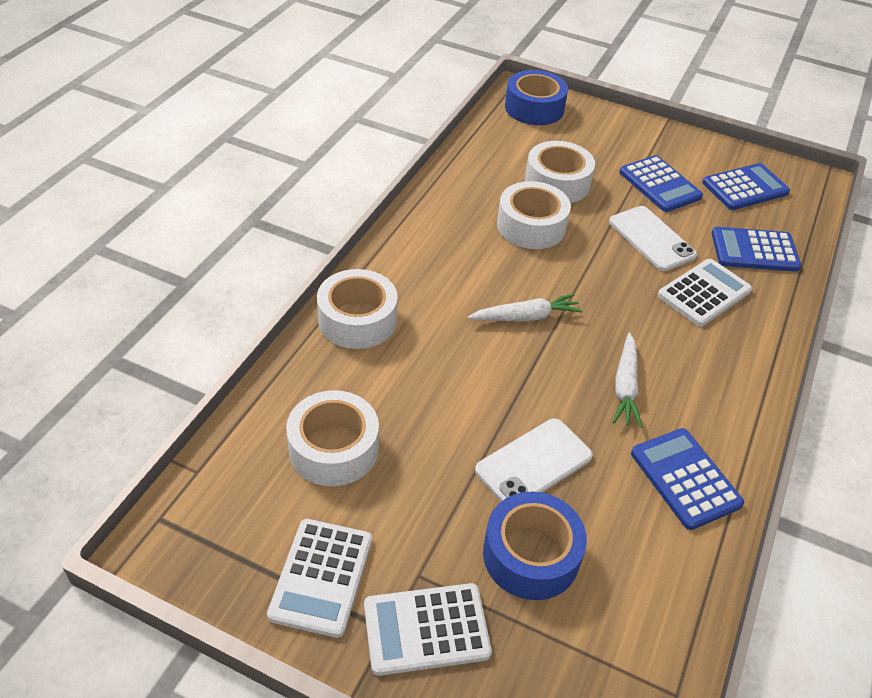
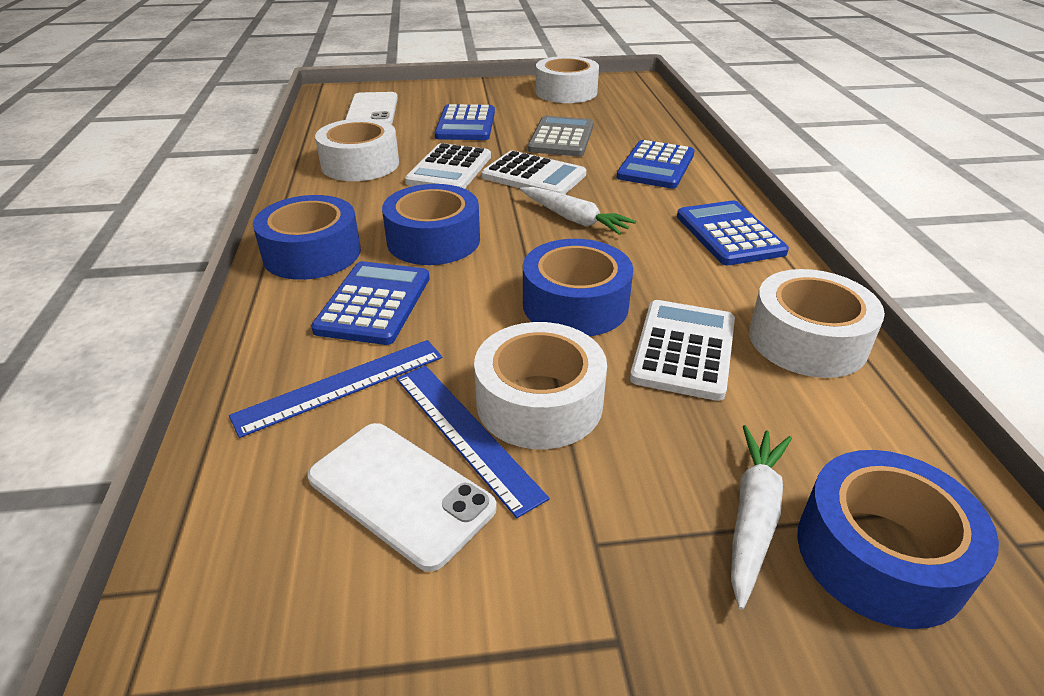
blue ruler: 0 -> 2
blue tape: 2 -> 4
grey calculator: 0 -> 1

